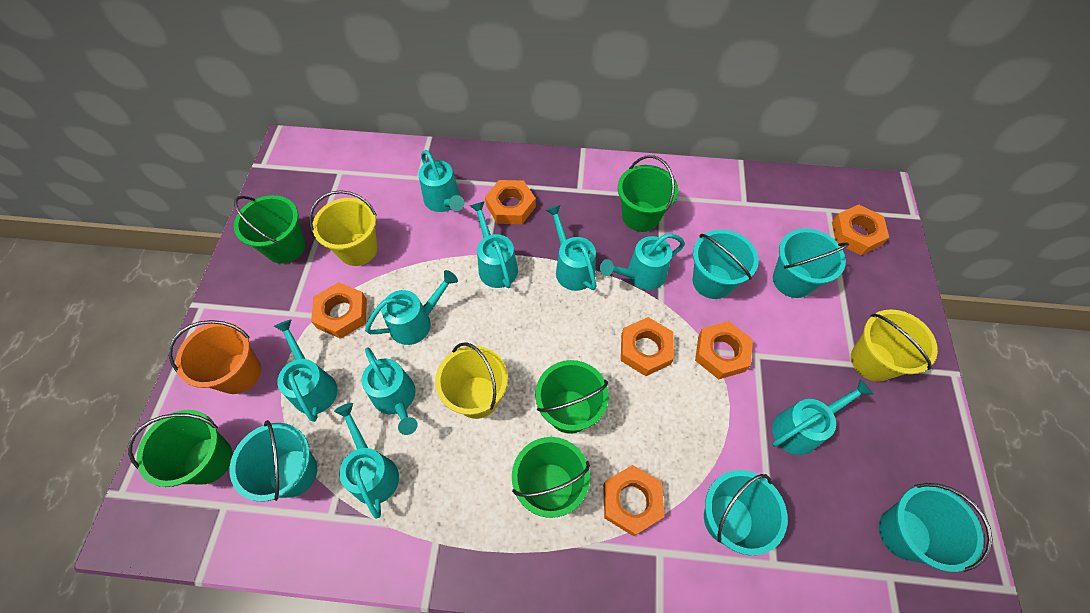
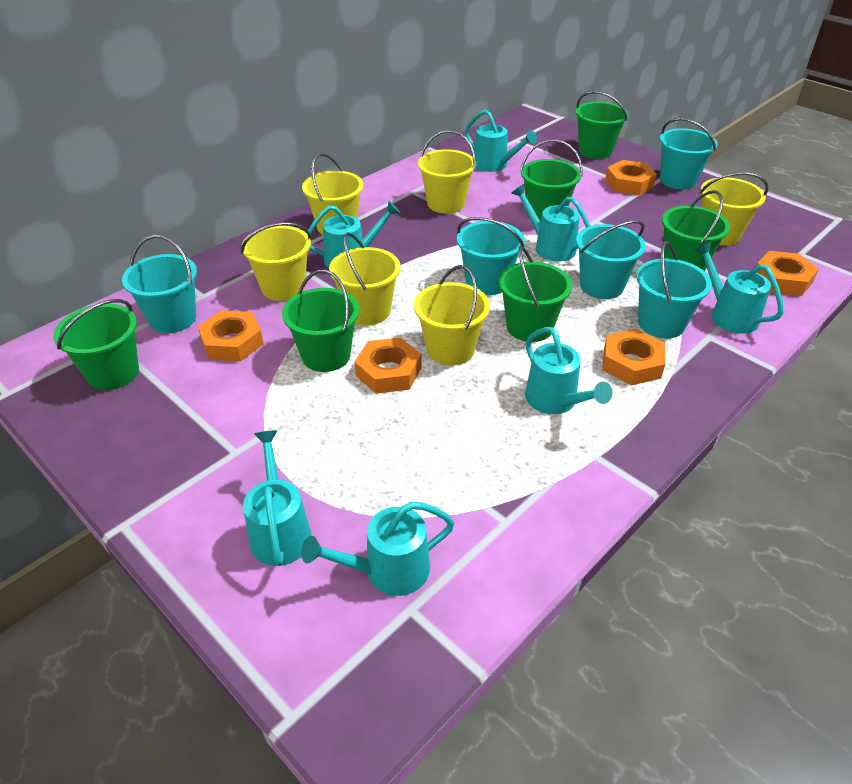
green bucket: 5 -> 6
orange bucket: 1 -> 0
orange nut: 6 -> 5
turquoise watering can: 9 -> 7
yellow bucket: 3 -> 6

